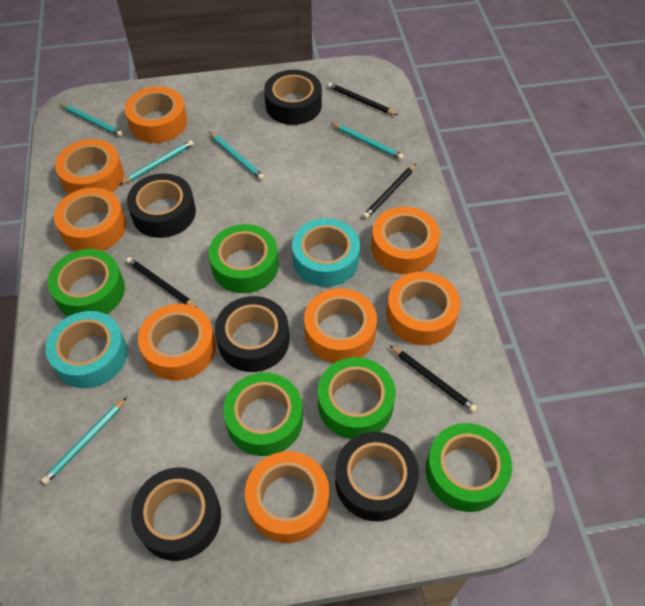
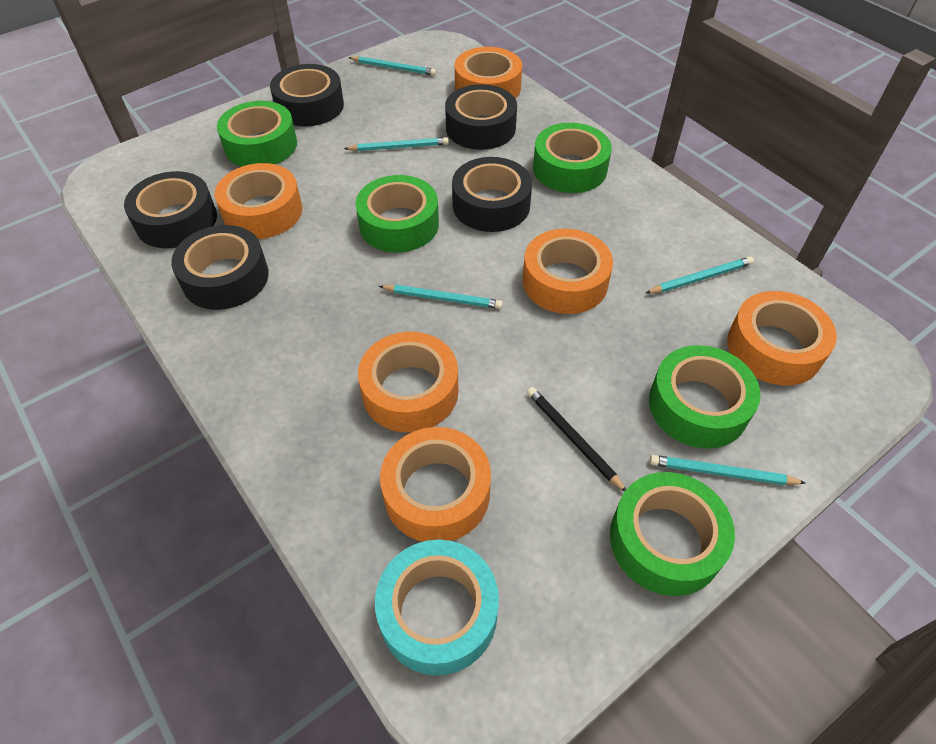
black pencil: 4 -> 1
orange tape: 8 -> 6
turquoise tape: 2 -> 1

